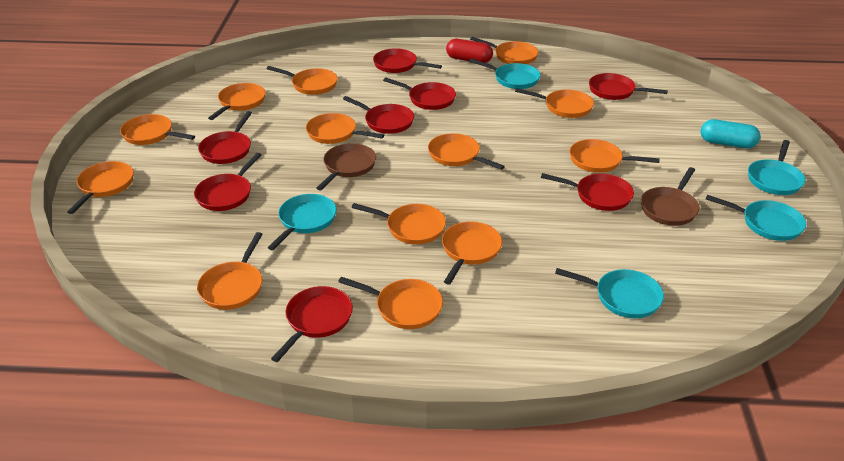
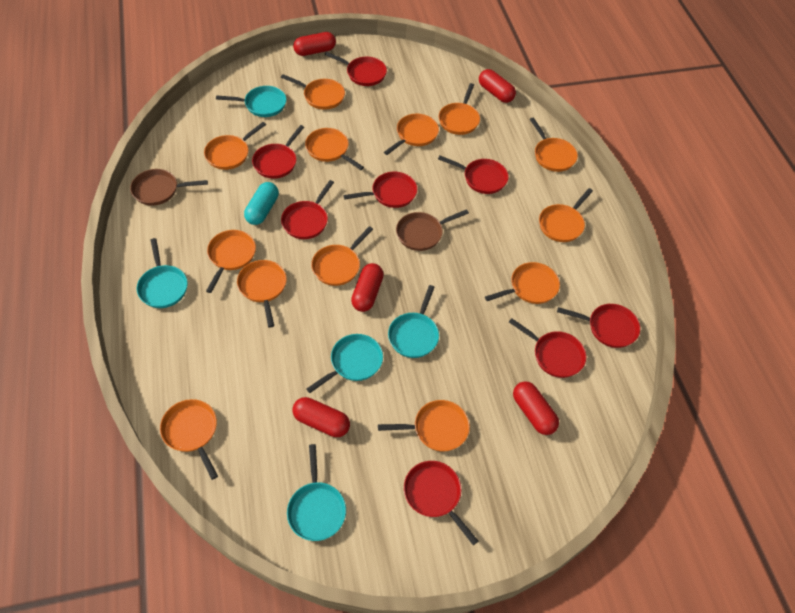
red capsule: 1 -> 5

